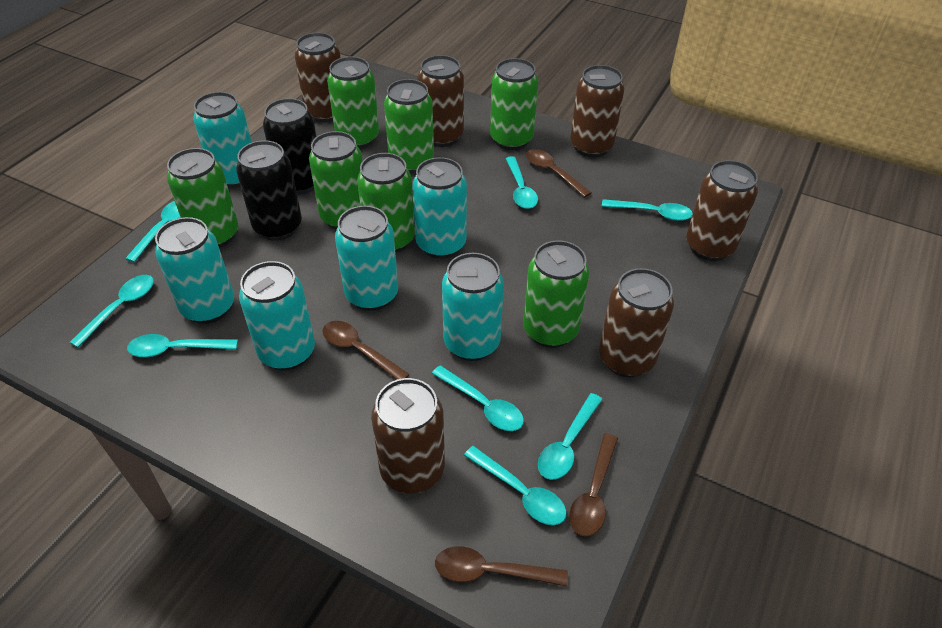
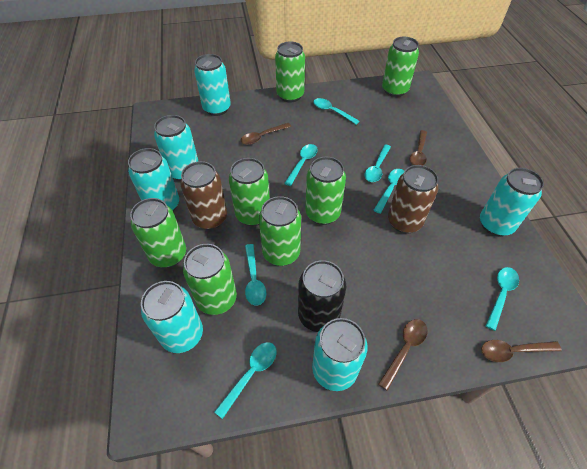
black can: 2 -> 1
brown can: 6 -> 2
turquoise spoon: 8 -> 7

